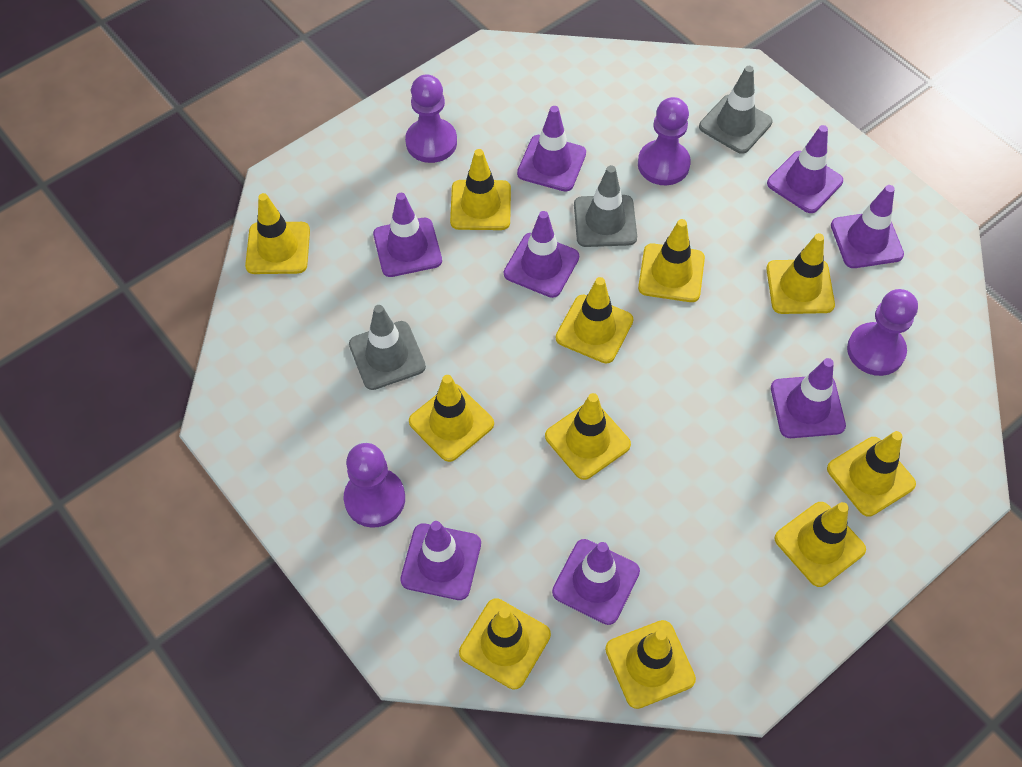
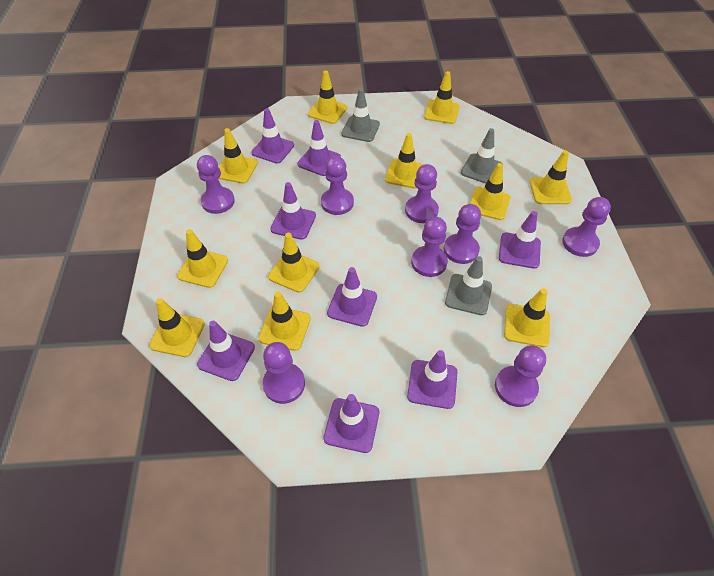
purple pawn: 4 -> 8

